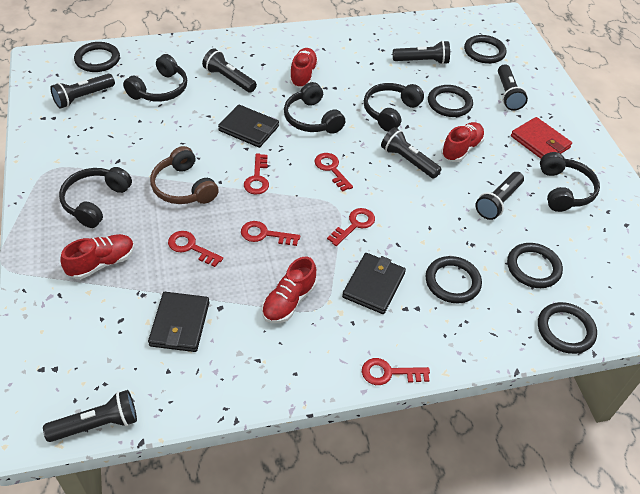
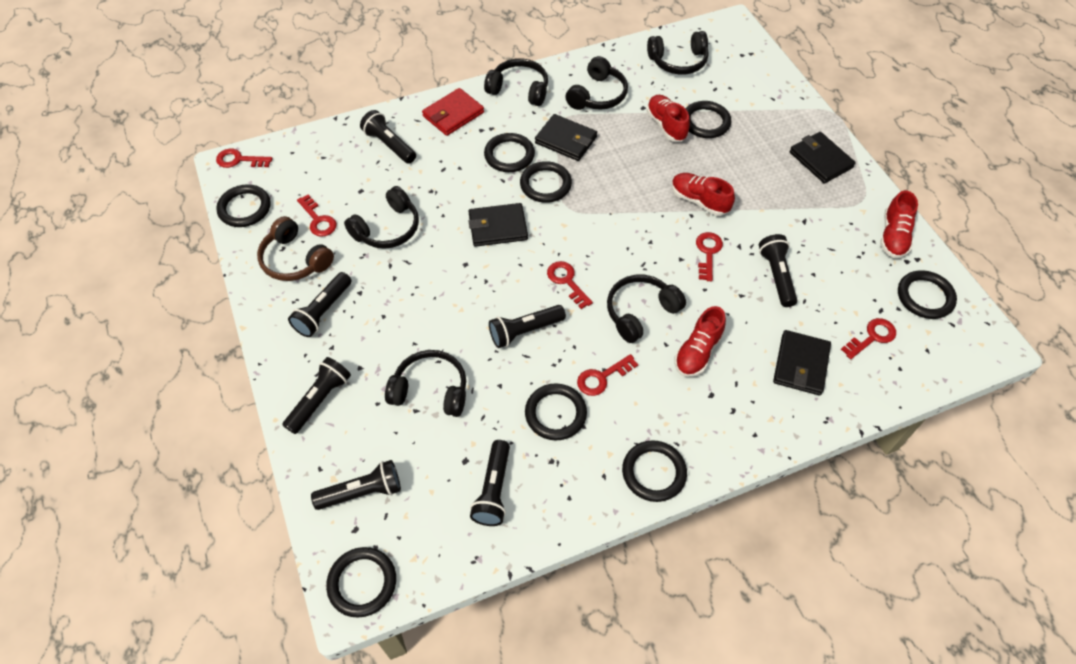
black headphones: 5 -> 6
black ring: 6 -> 8
black wallet: 3 -> 4

